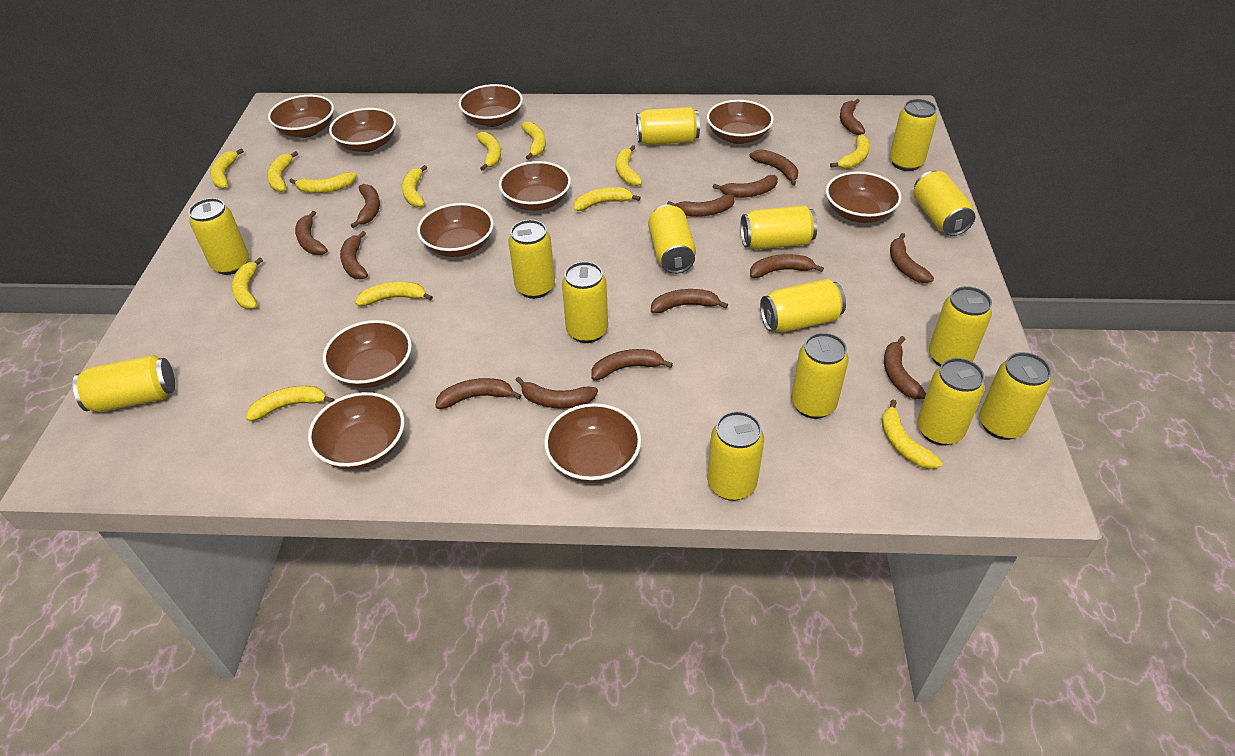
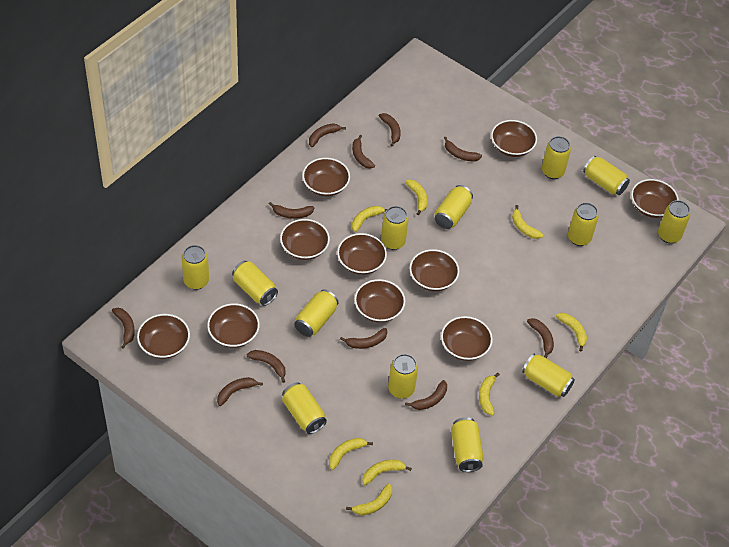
brown banana: 14 -> 11
yellow banana: 13 -> 8
yellow can: 15 -> 13

